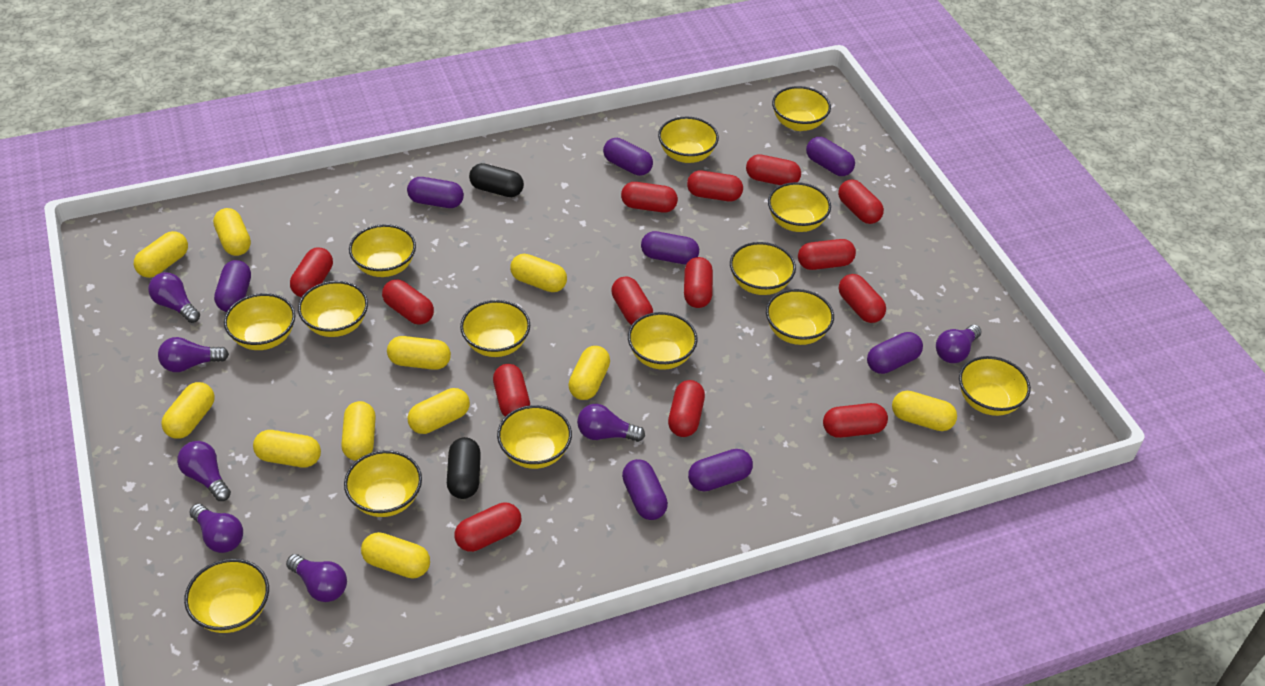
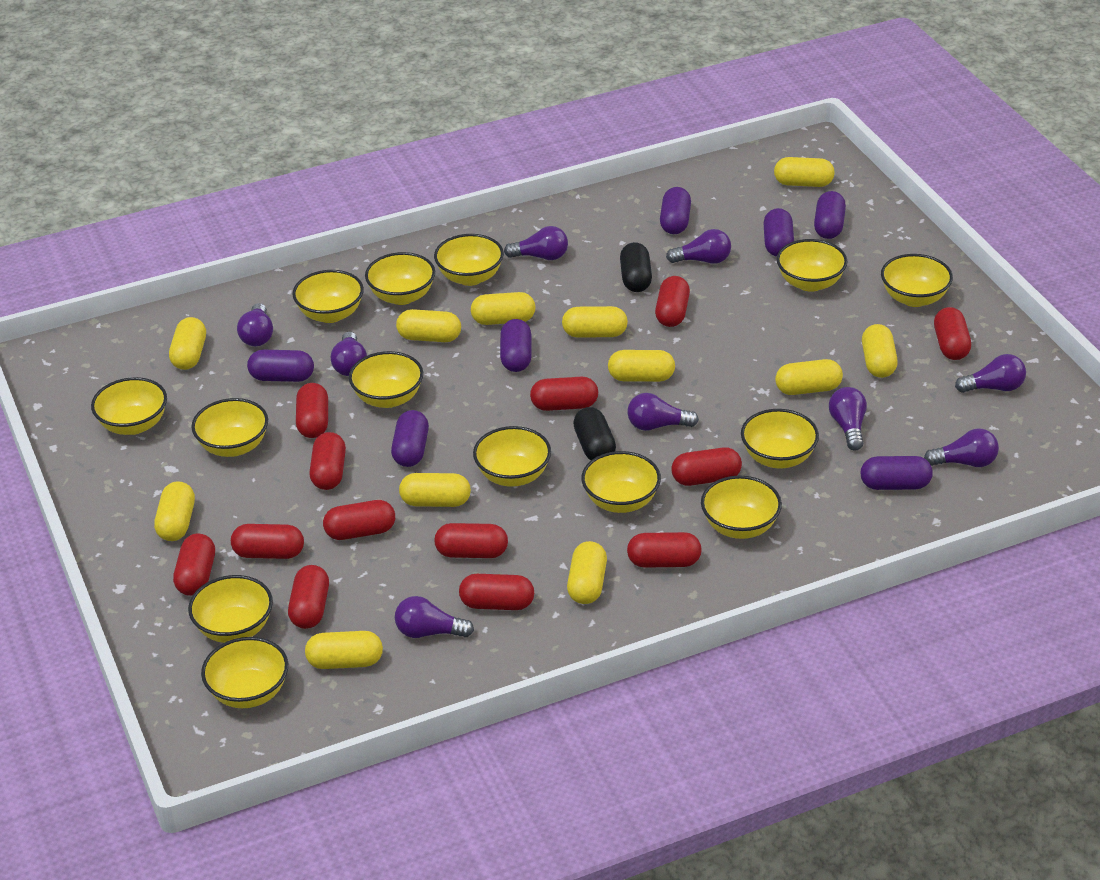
purple capsule: 8 -> 7
purple light bulb: 7 -> 9
red capsule: 14 -> 13
yellow capsule: 11 -> 12

